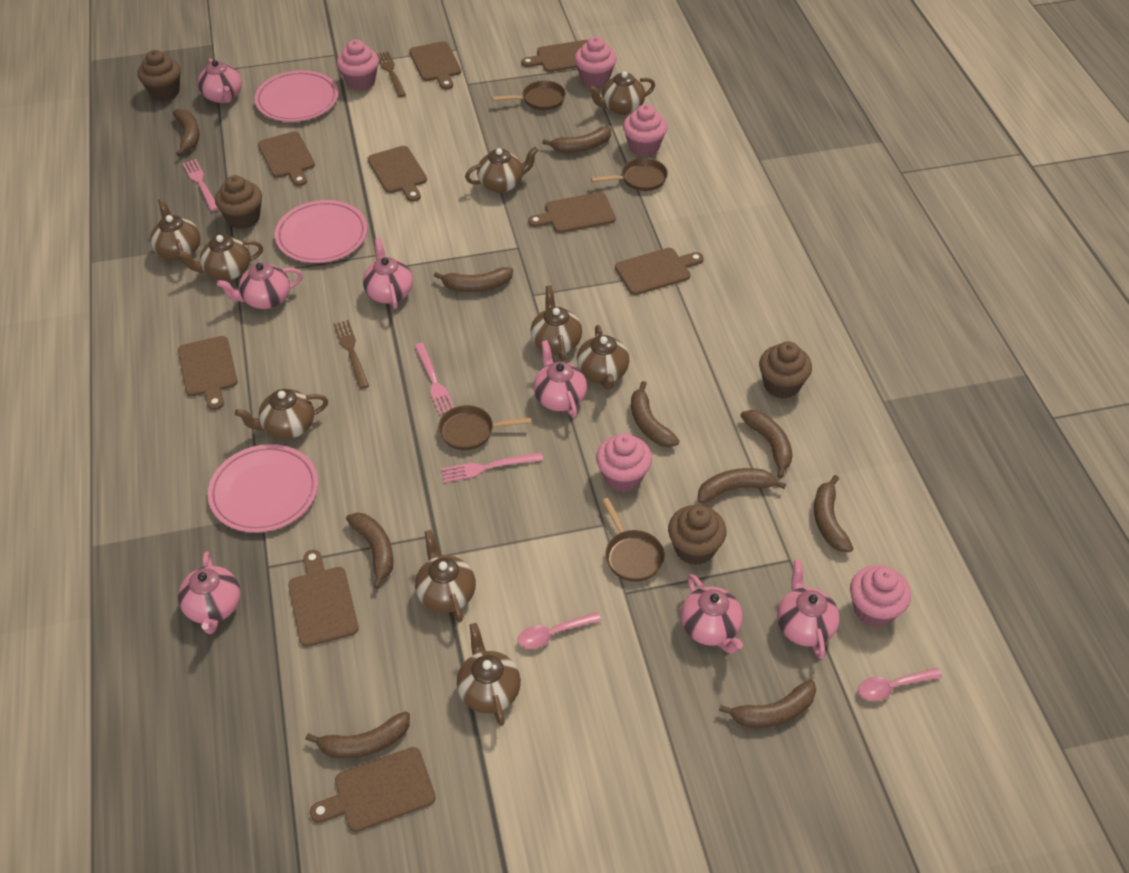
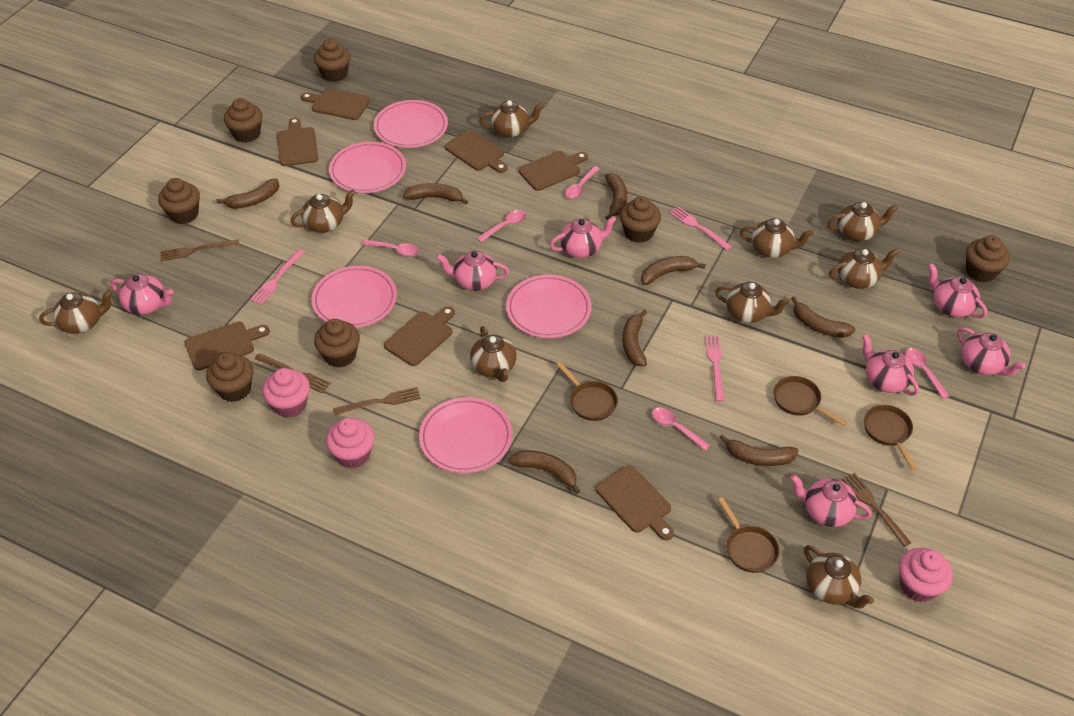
brown banana: 10 -> 8
brown cupcake: 4 -> 7
brown cutting board: 9 -> 7
brown fork: 2 -> 4
pink cupcake: 5 -> 3
pink plate: 3 -> 5
pink spoon: 2 -> 5

